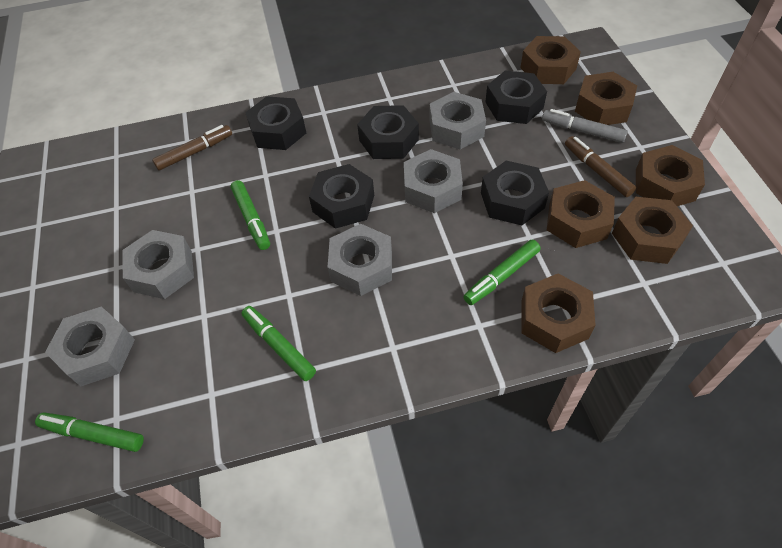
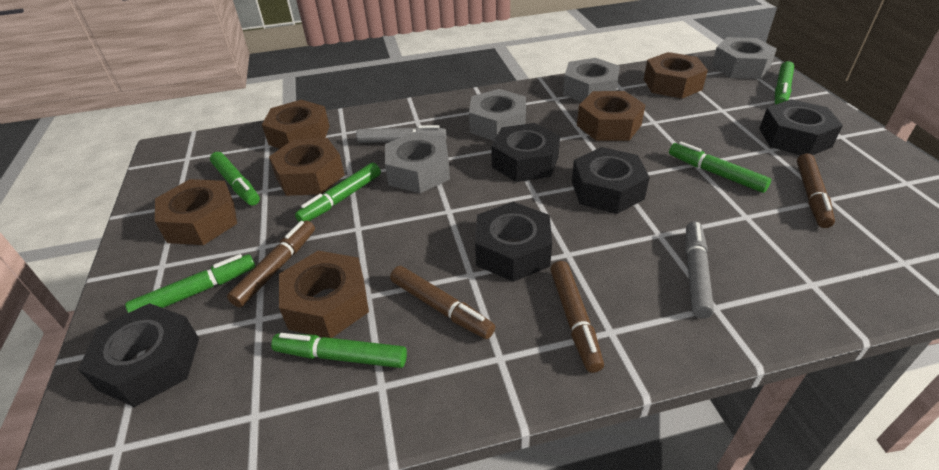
brown marker: 2 -> 4
green marker: 4 -> 6
grey marker: 1 -> 2
grey nut: 5 -> 4

